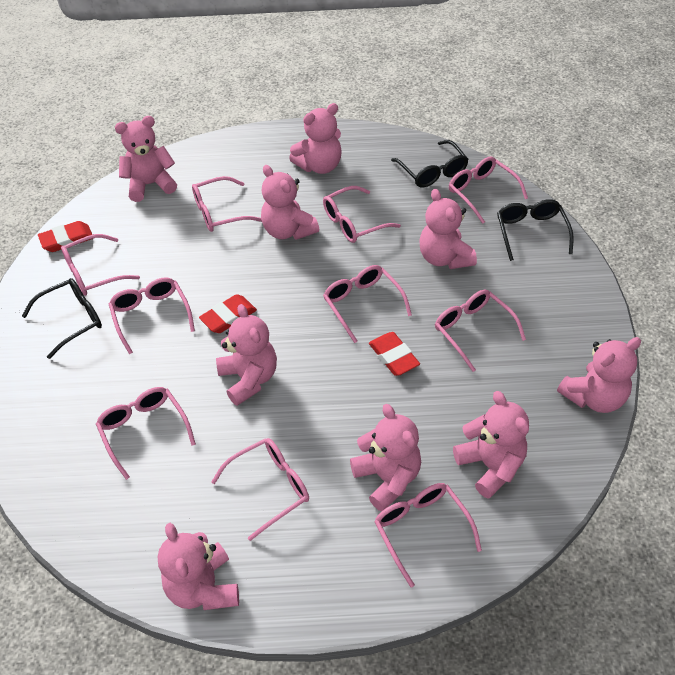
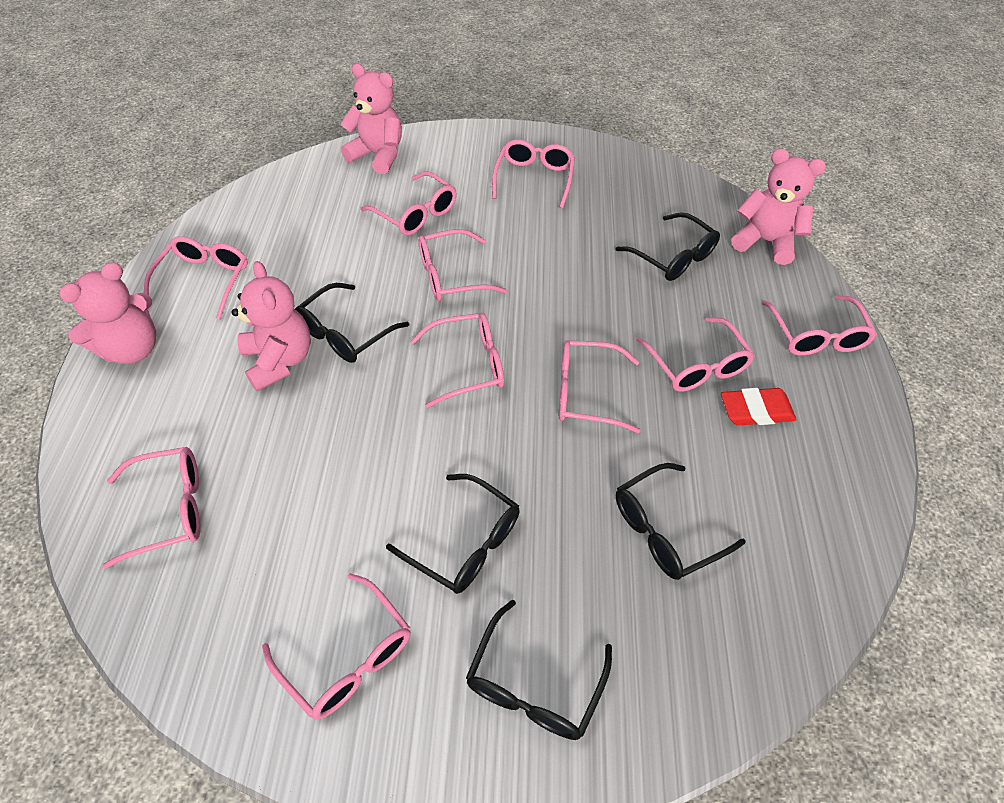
black glasses: 3 -> 5
pink teddy bear: 9 -> 4
red eraser: 3 -> 1

